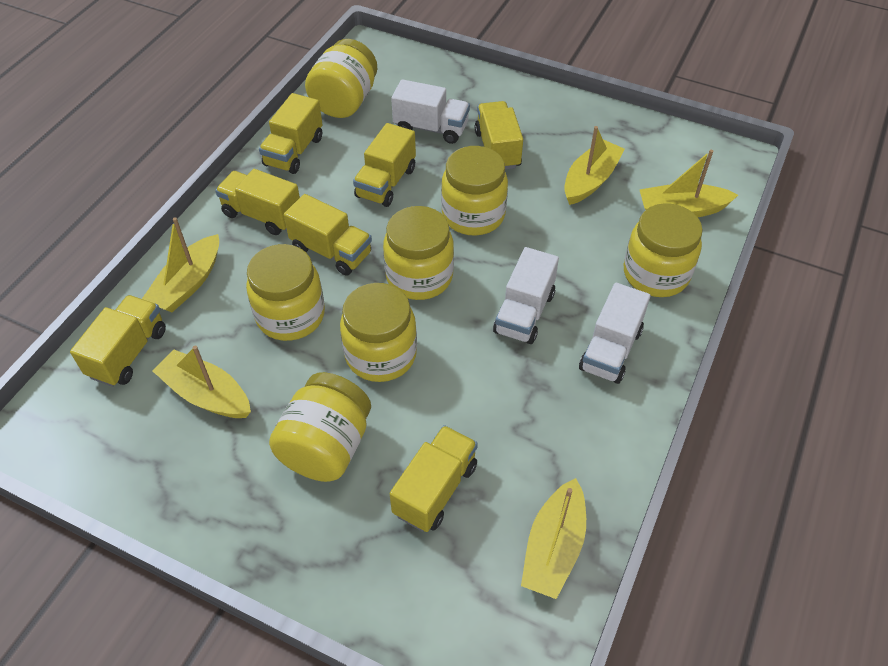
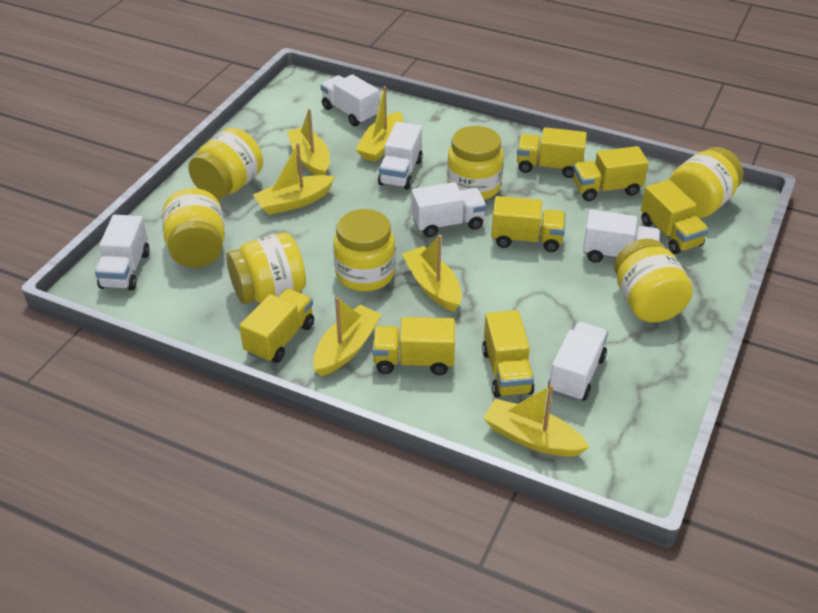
white truck: 3 -> 6
yellow boat: 5 -> 6

